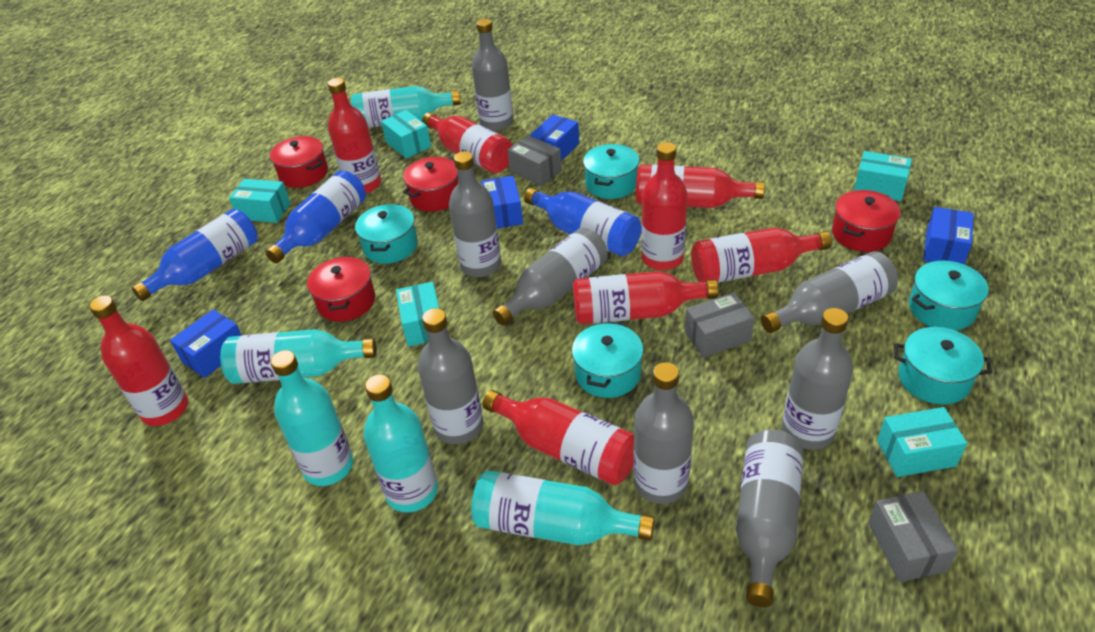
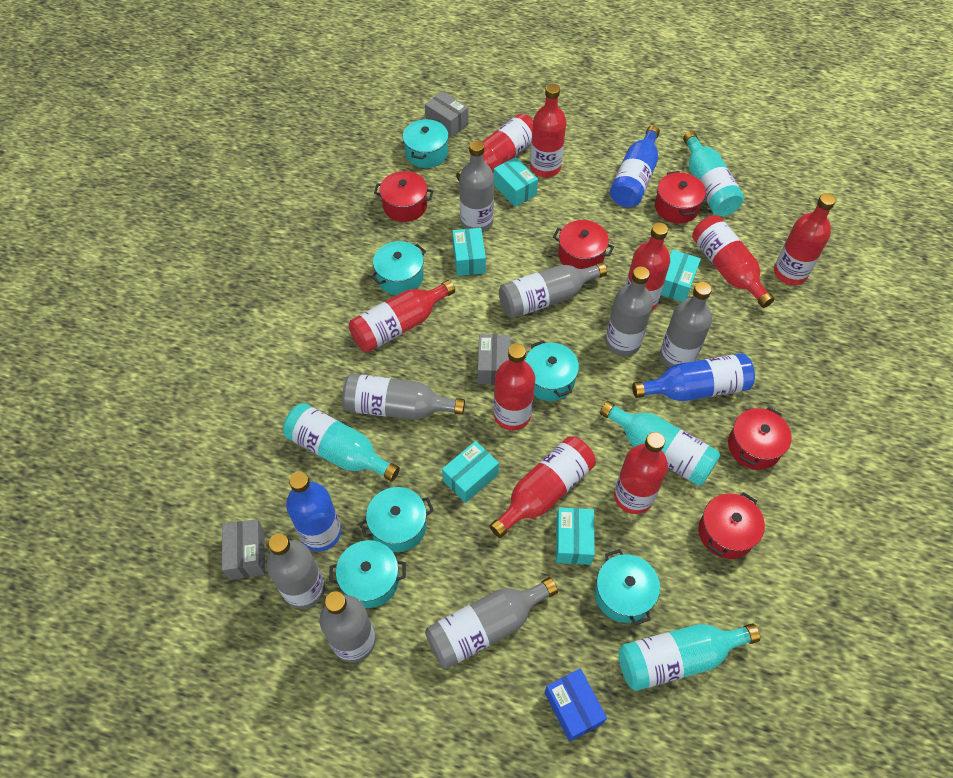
blue box: 4 -> 1
red bottle: 8 -> 9
red pot: 4 -> 5
turquoise bottle: 5 -> 4
turquoise pot: 5 -> 6

